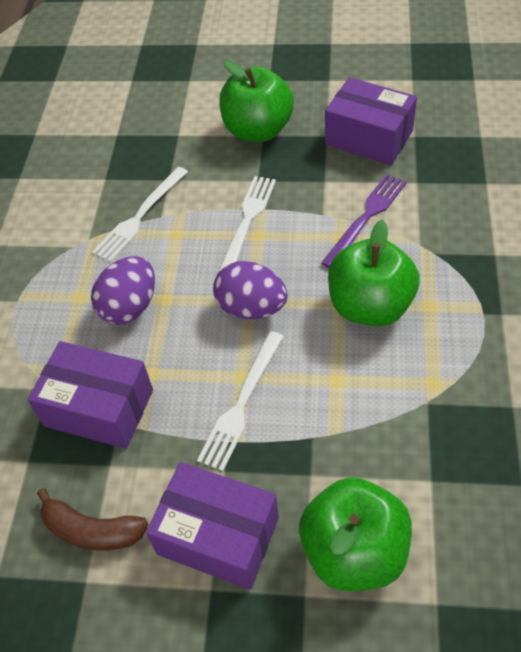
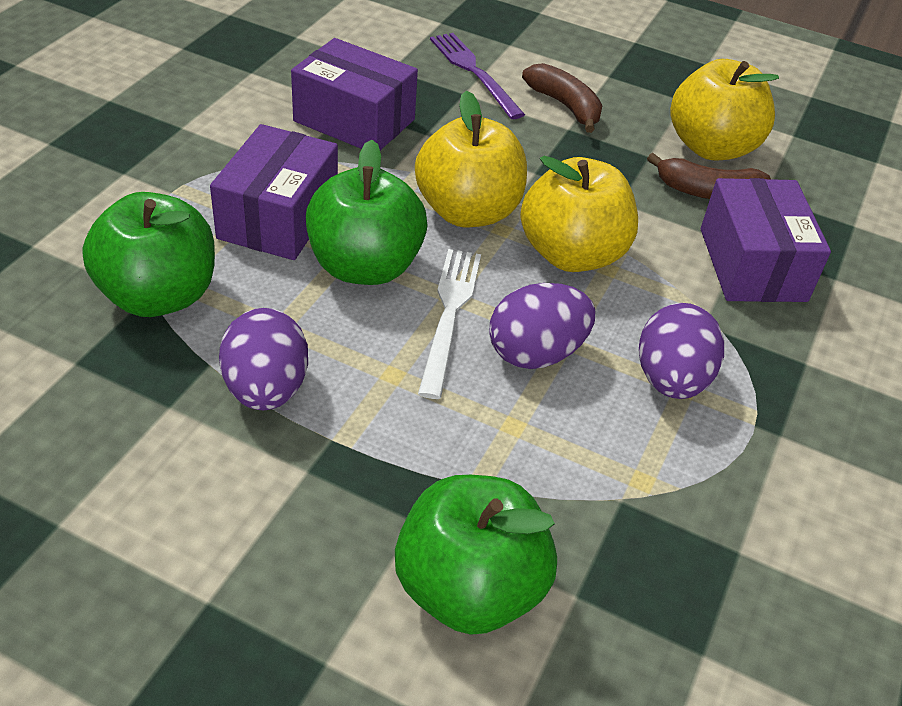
brown banana: 1 -> 2
purple egg: 2 -> 3
white fork: 3 -> 1
yellow apple: 0 -> 3

